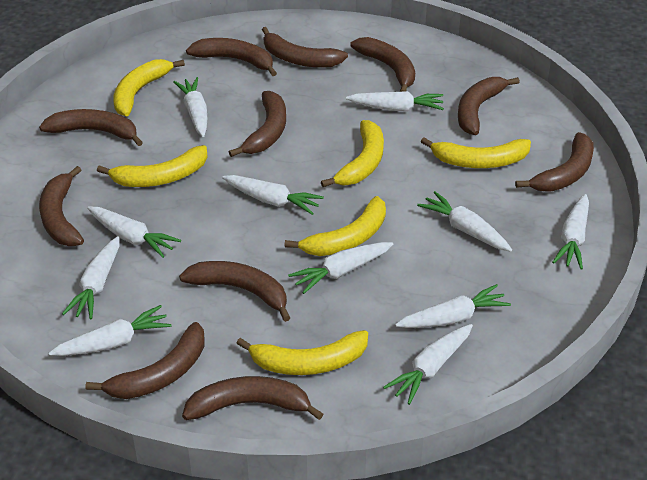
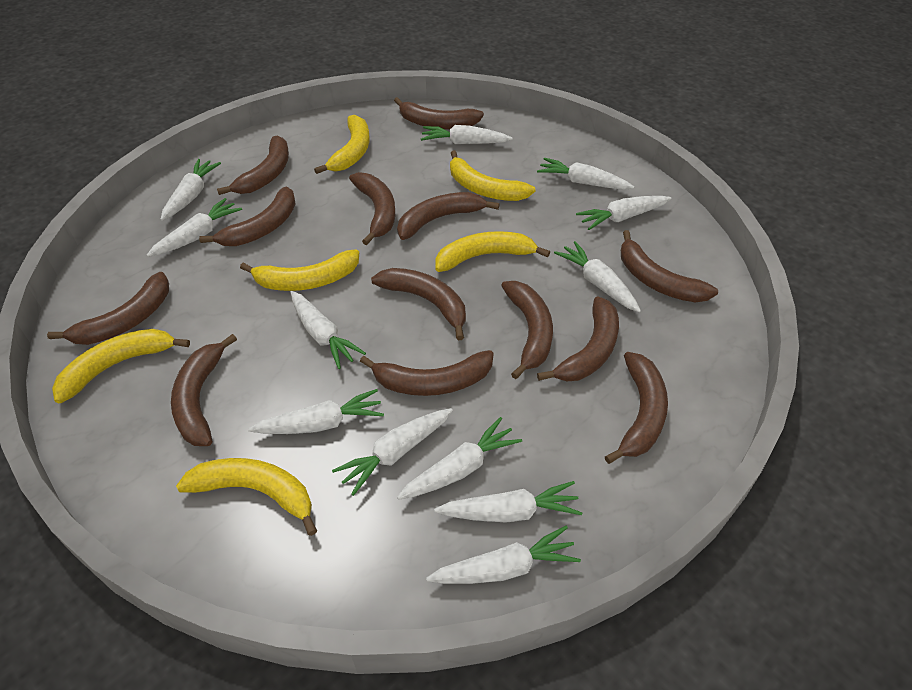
brown banana: 11 -> 13
white carrot: 11 -> 12

